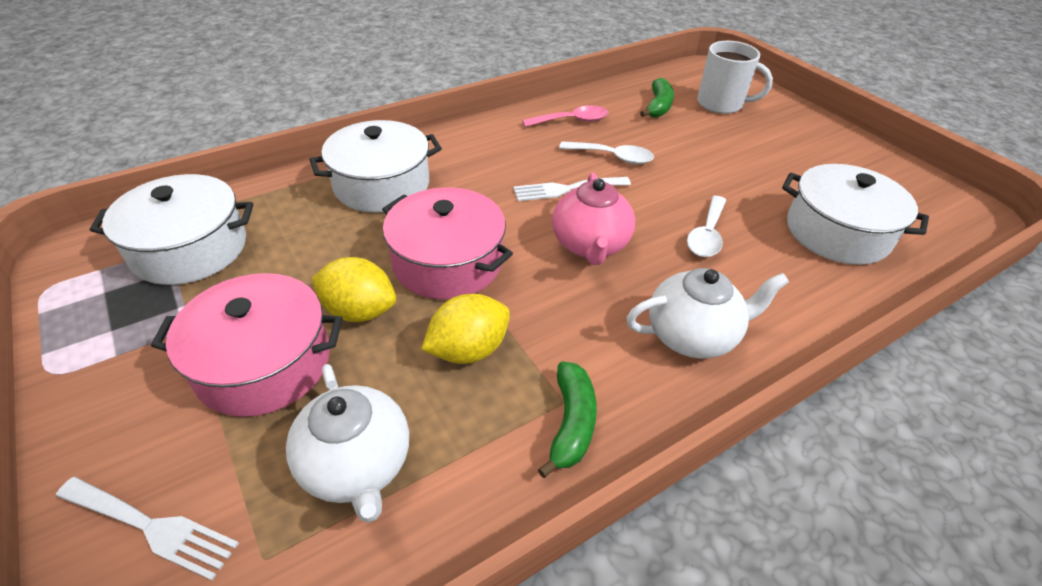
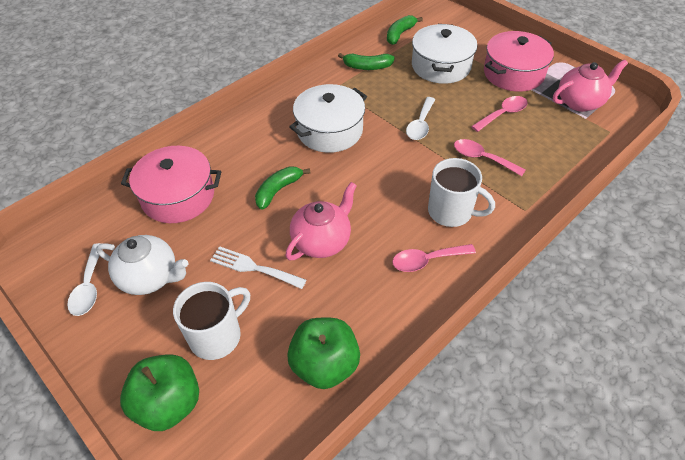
green apple: 0 -> 2
green banana: 2 -> 3
pink spoon: 1 -> 3
pink teapot: 1 -> 2
white fork: 2 -> 1
white mug: 1 -> 2
white pot: 3 -> 2
white teapot: 2 -> 1
yellow lemon: 2 -> 0

